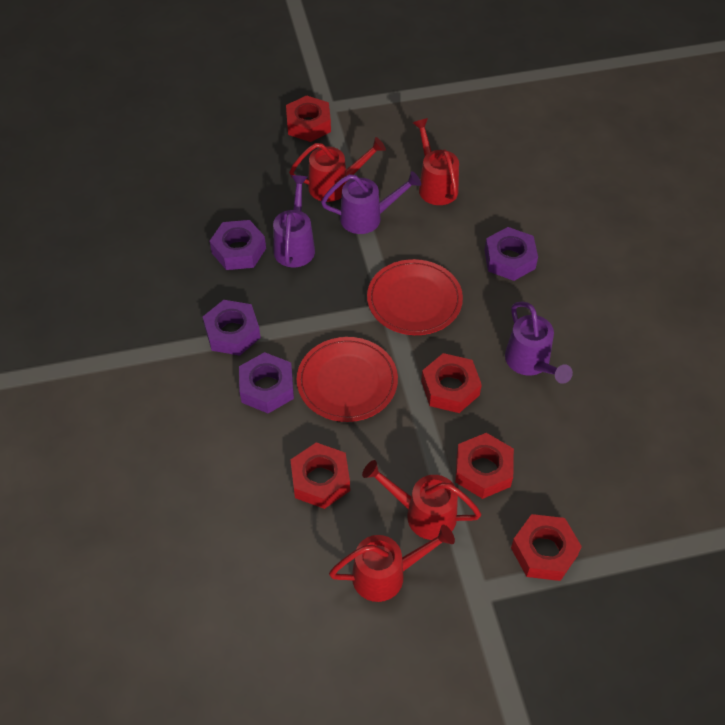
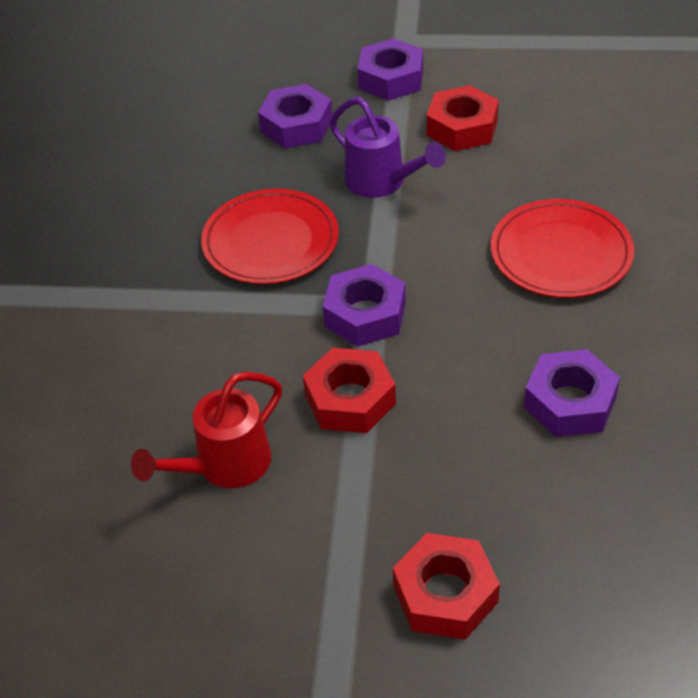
purple watering can: 3 -> 1
red nut: 5 -> 3
red watering can: 4 -> 1

